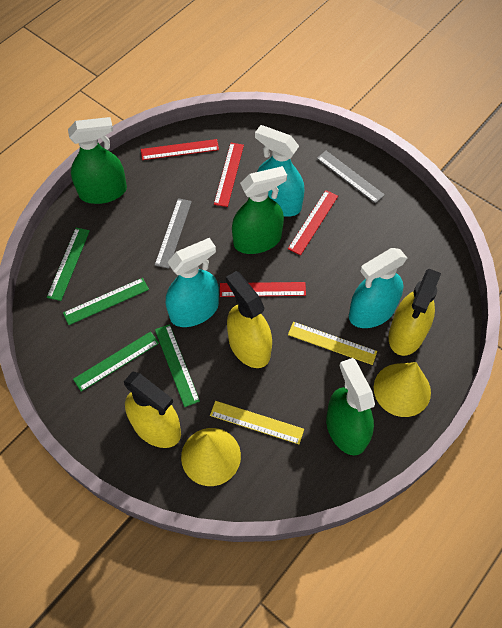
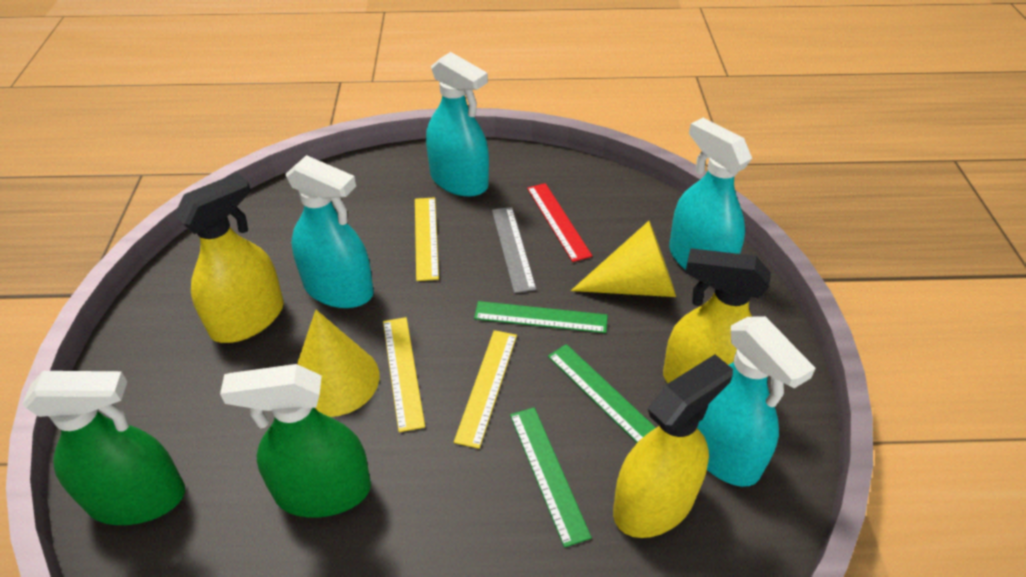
green ruler: 4 -> 3
green spray bottle: 3 -> 2
grey ruler: 2 -> 1
red ruler: 4 -> 1
turquoise spray bottle: 3 -> 4
yellow ruler: 2 -> 3

